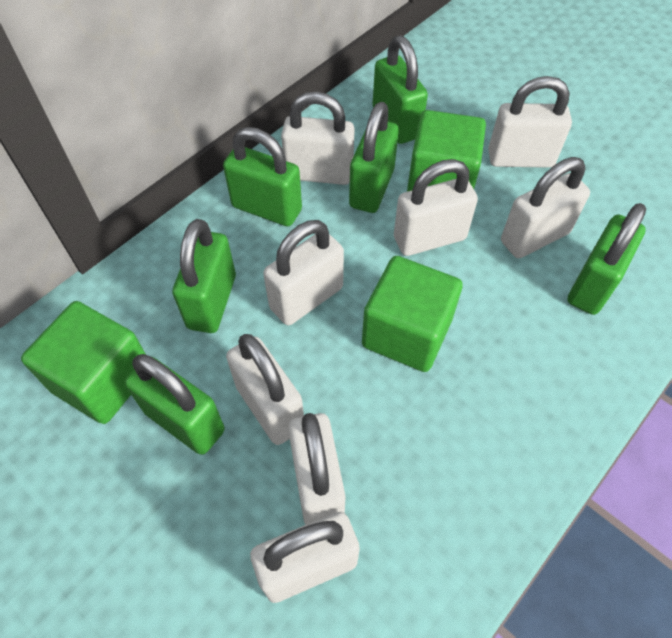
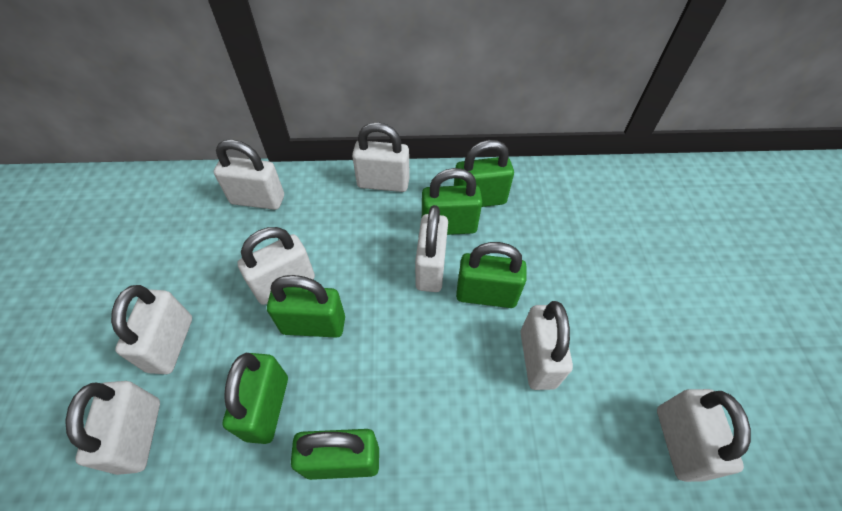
green cube: 3 -> 0

